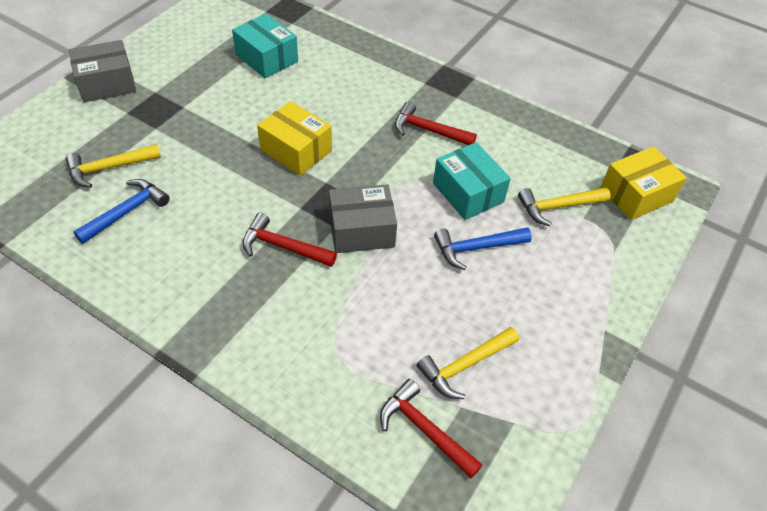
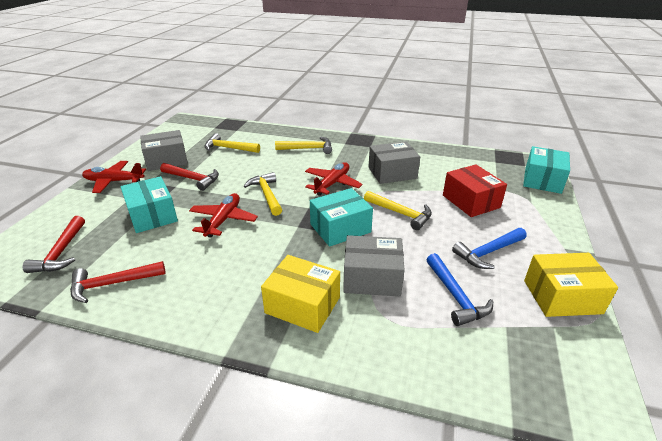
grey box: 2 -> 3
red box: 0 -> 1
red plane: 0 -> 3
turquoise box: 2 -> 3
yellow hammer: 3 -> 4

